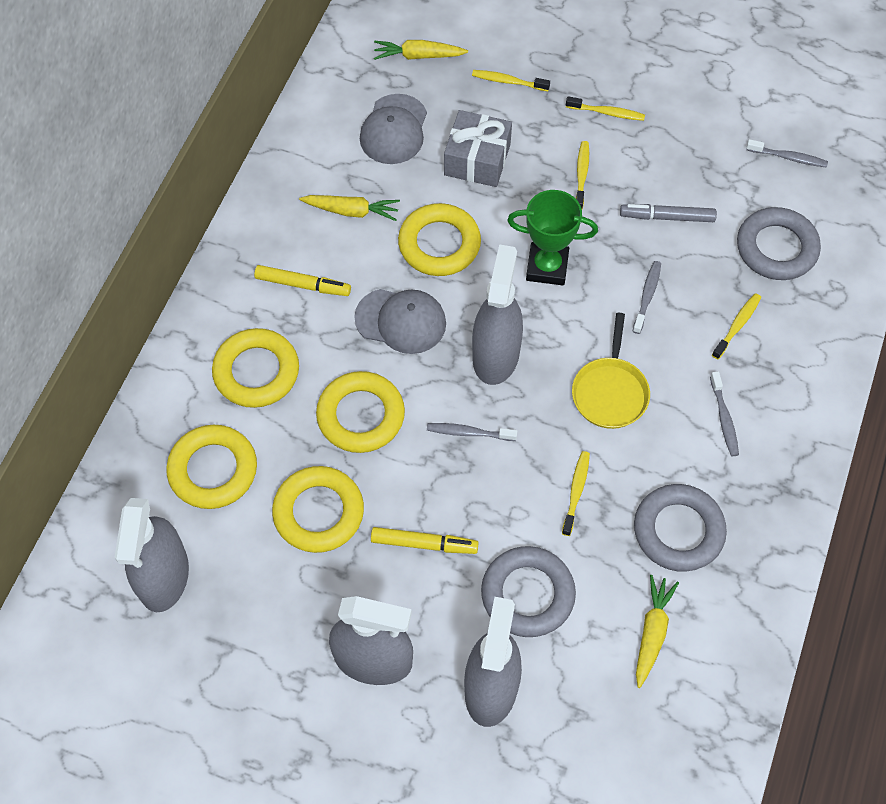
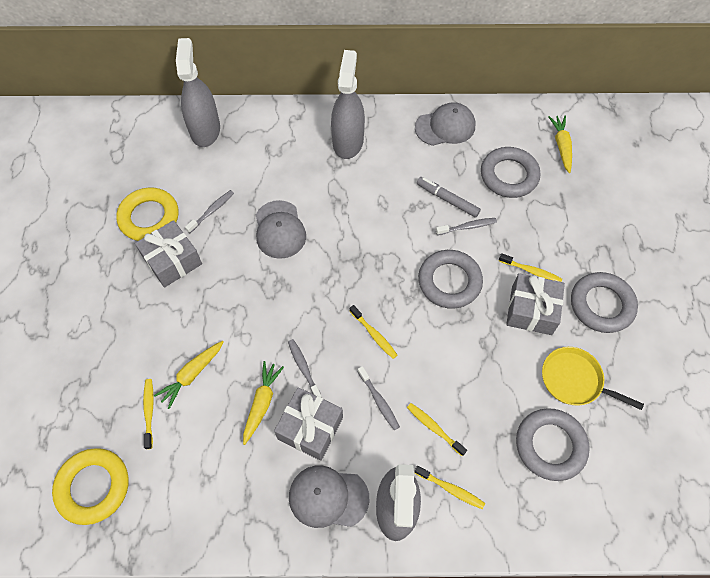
green trophy: 1 -> 0
grey cap: 2 -> 3
grey gift: 1 -> 3
grey ring: 3 -> 4
grey spray bottle: 4 -> 3
yellow marker: 2 -> 0
yellow ring: 5 -> 2

